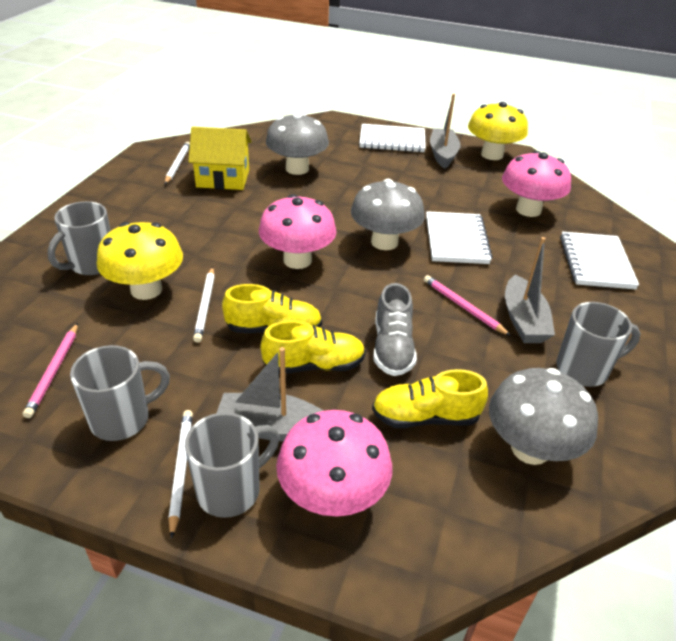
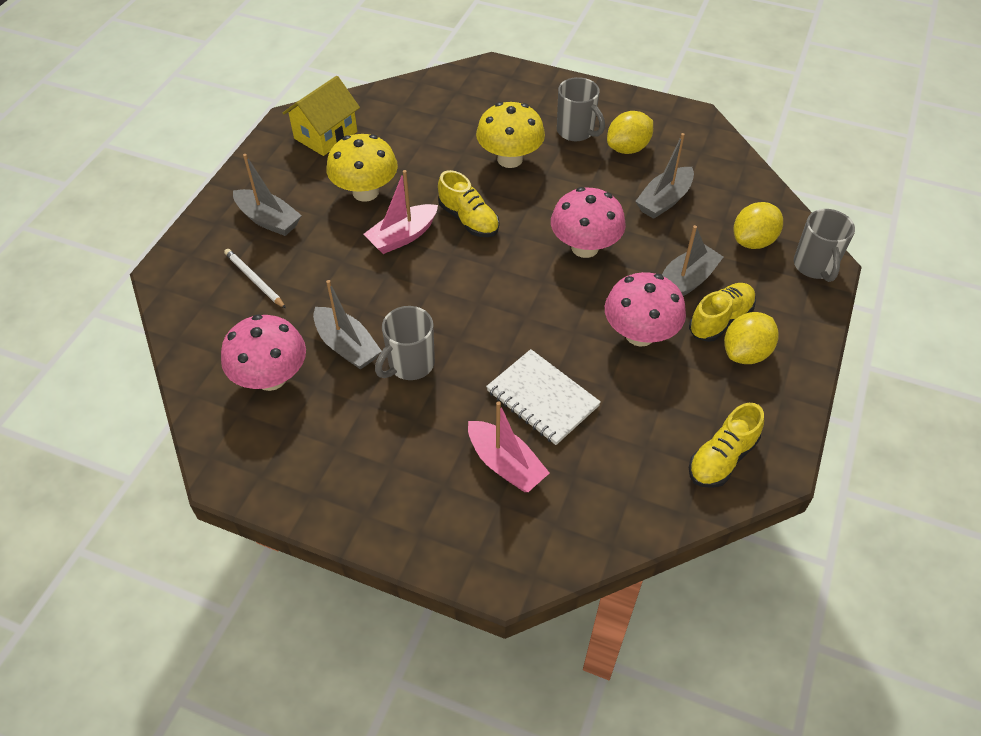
grey boat: 3 -> 4
grey mug: 4 -> 3
grey mushroom: 3 -> 0
grey shoe: 1 -> 0
pink boat: 0 -> 2
pink pencil: 2 -> 0
white notebook: 3 -> 1
white pencil: 3 -> 1
yellow lemon: 0 -> 3

